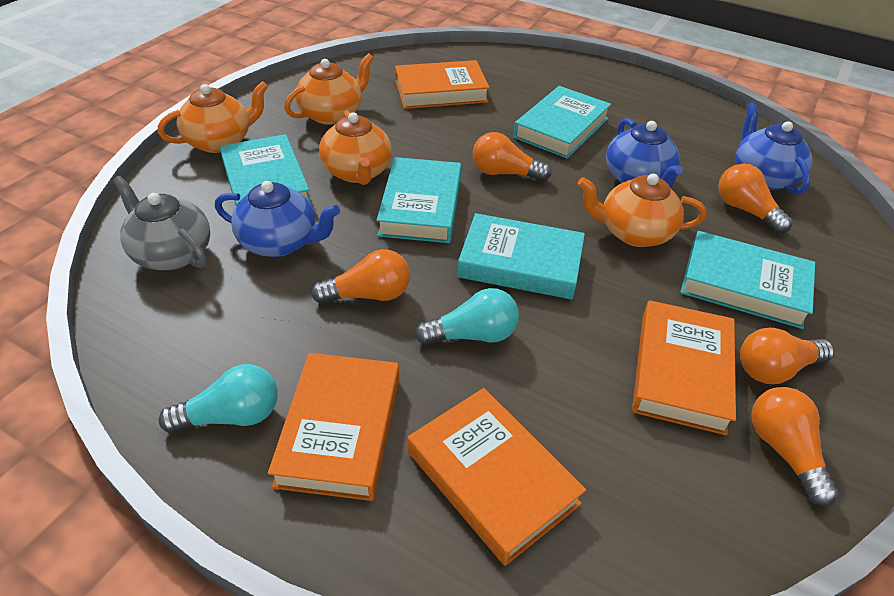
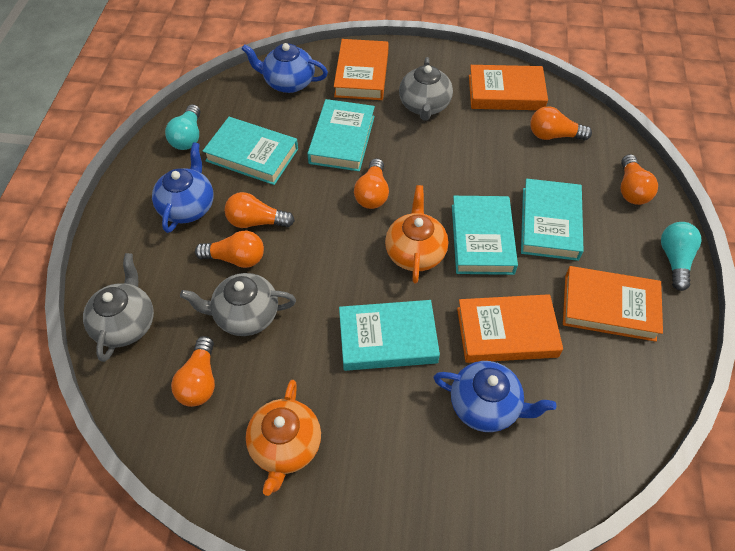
grey teapot: 1 -> 3
orange light bulb: 5 -> 6
orange teapot: 4 -> 2

